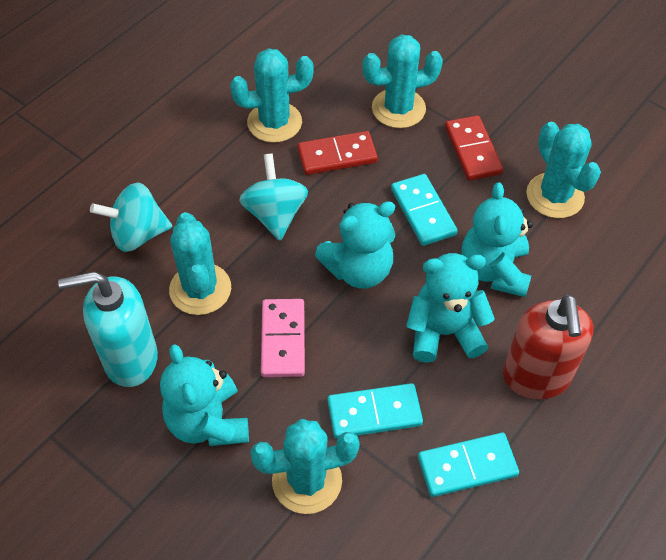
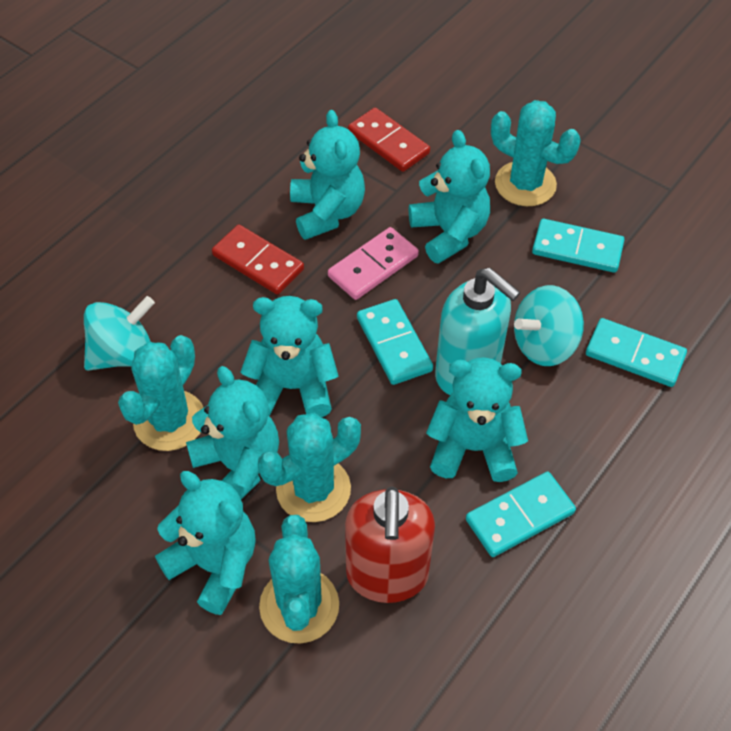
turquoise cactus: 5 -> 4
turquoise domino: 3 -> 4
turquoise teddy bear: 4 -> 6

